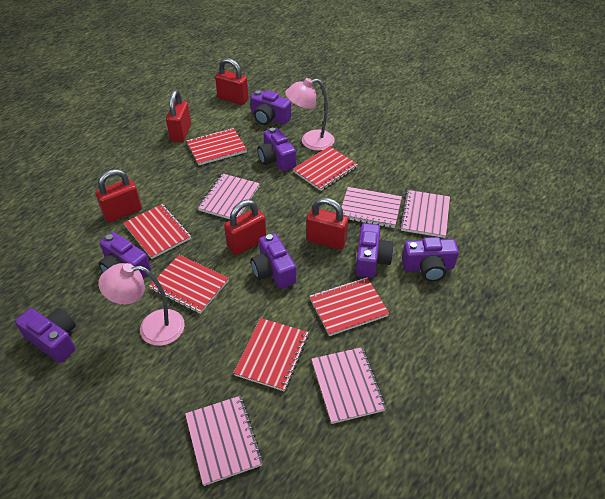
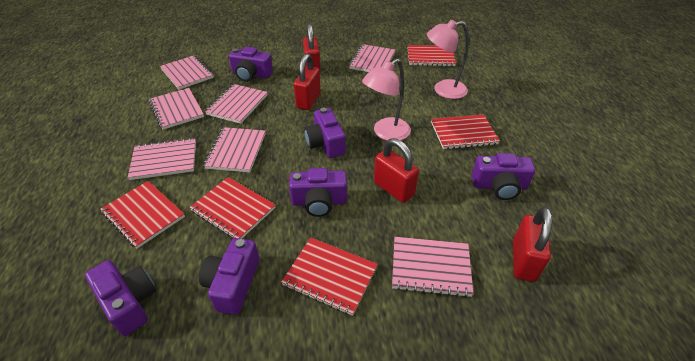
pink notebook: 5 -> 7
purple camera: 7 -> 6
red notebook: 6 -> 5
red padlock: 5 -> 4

